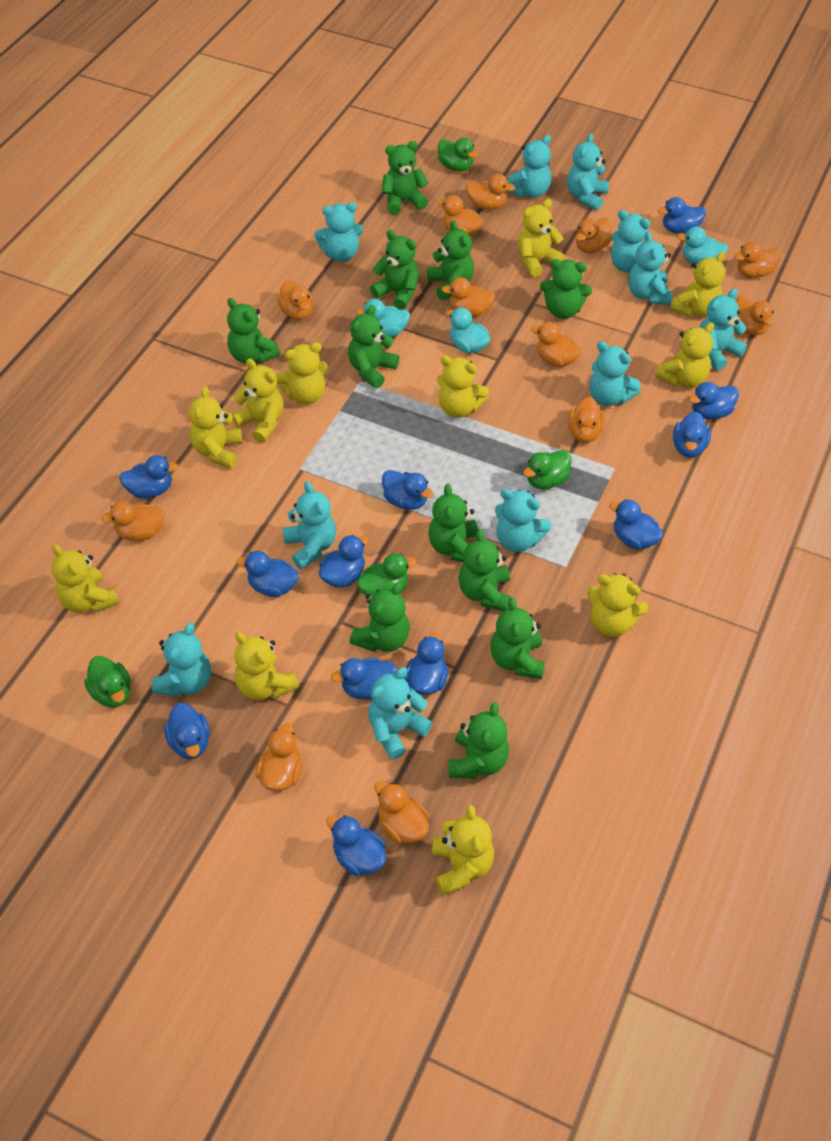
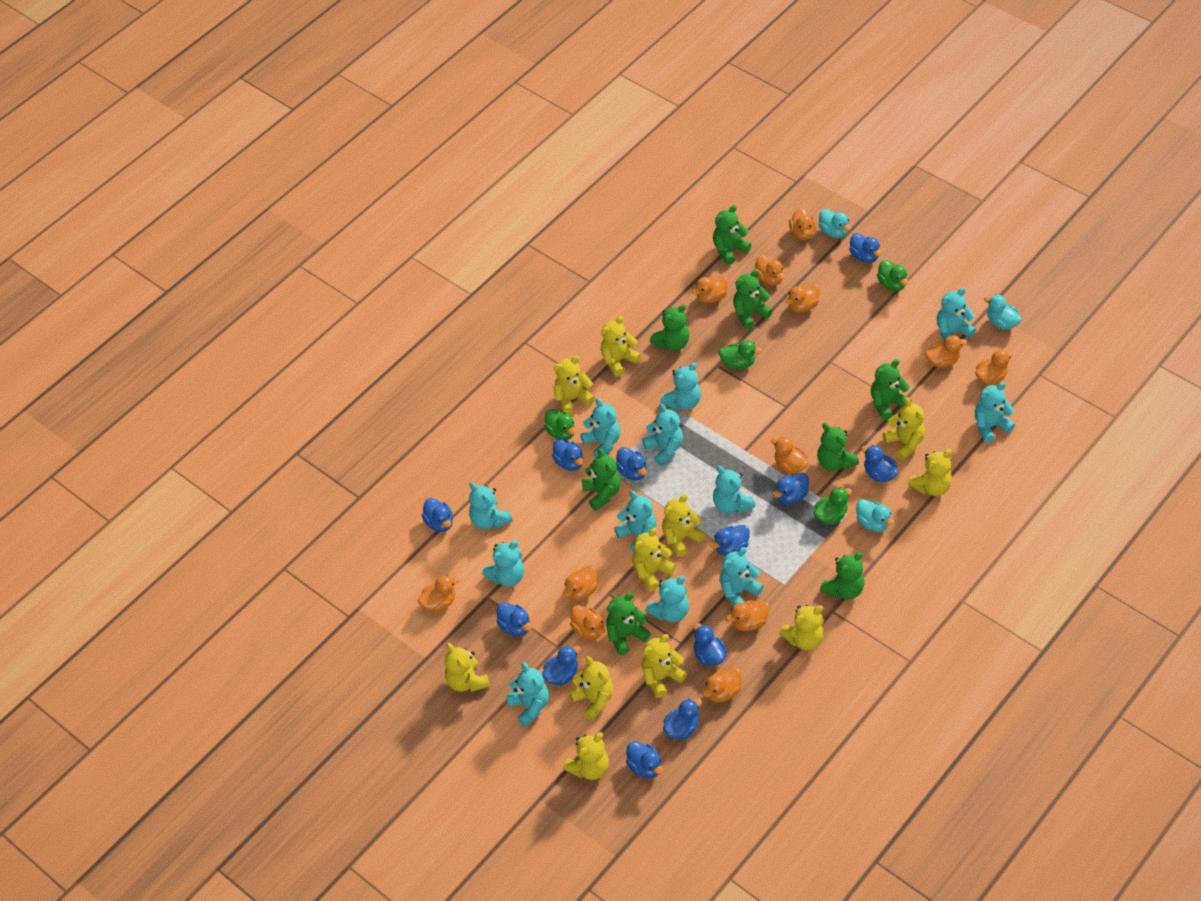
green teddy bear: 11 -> 8
turquoise teddy bear: 11 -> 12

